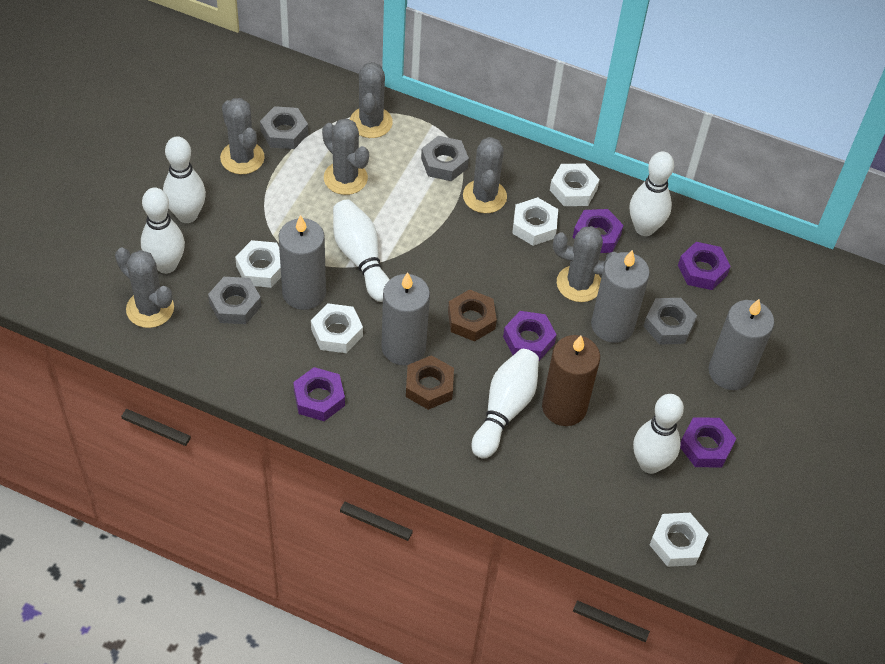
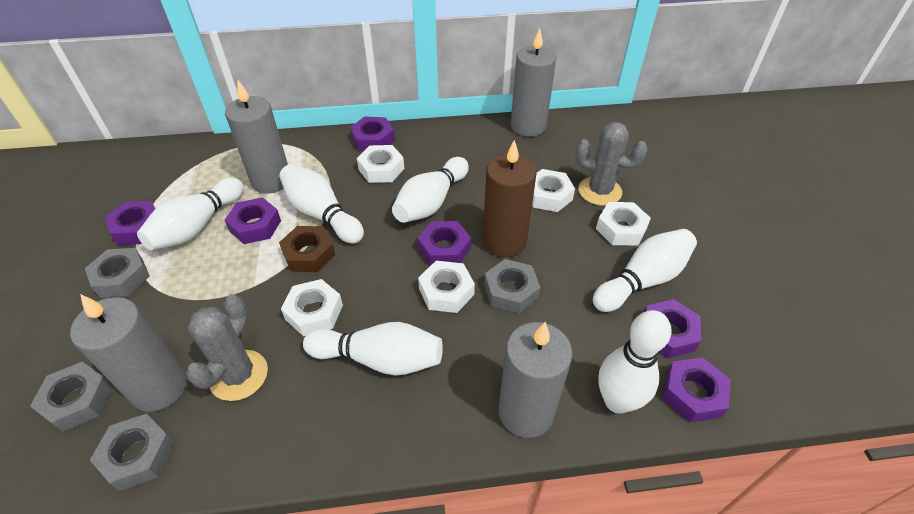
brown nut: 2 -> 1
grey cactus: 6 -> 2
purple nut: 5 -> 6

